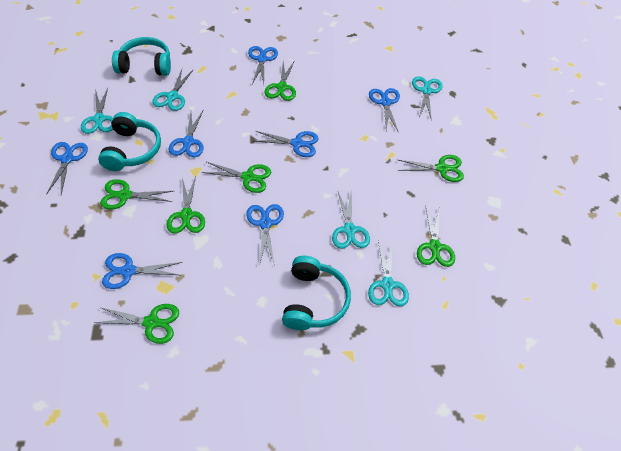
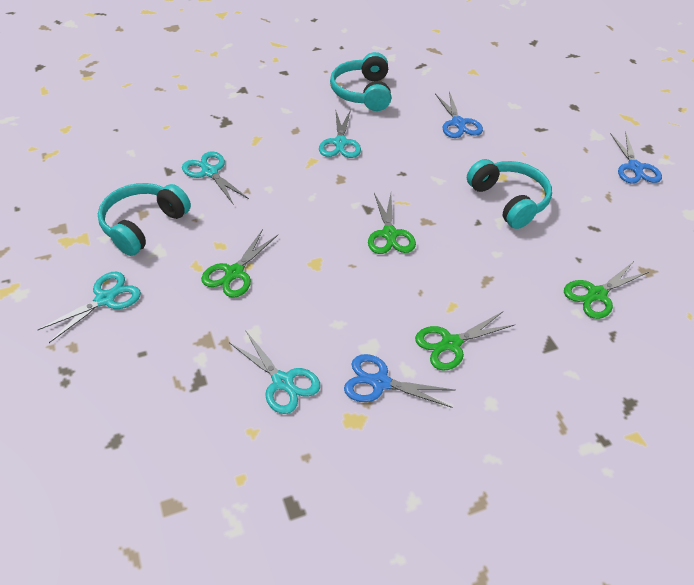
blue scissors: 7 -> 3
green scissors: 7 -> 4
turquoise scissors: 5 -> 4

